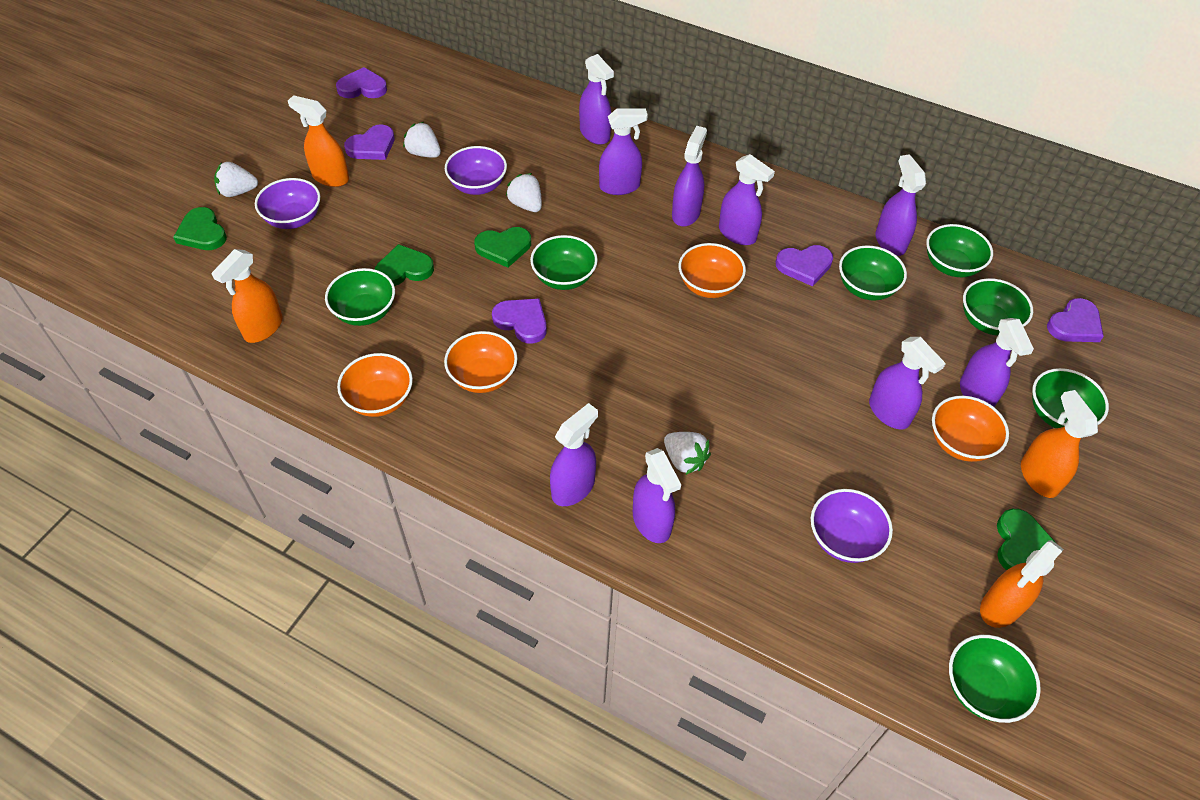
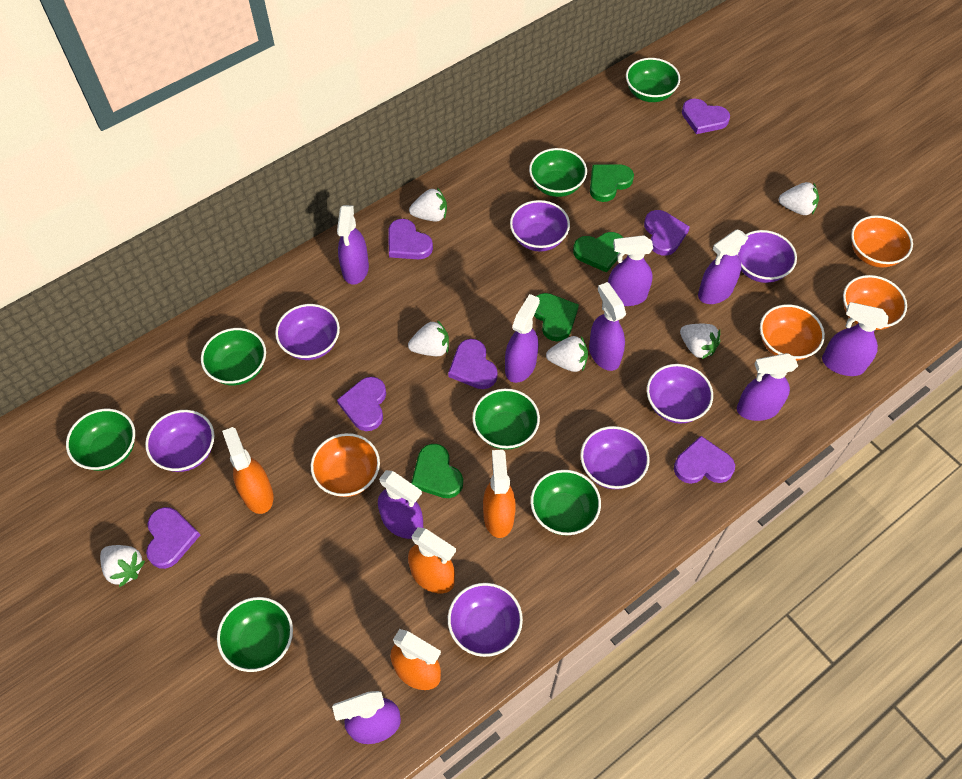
purple bowl: 3 -> 7
purple heart: 5 -> 7
white strawberry: 4 -> 6

